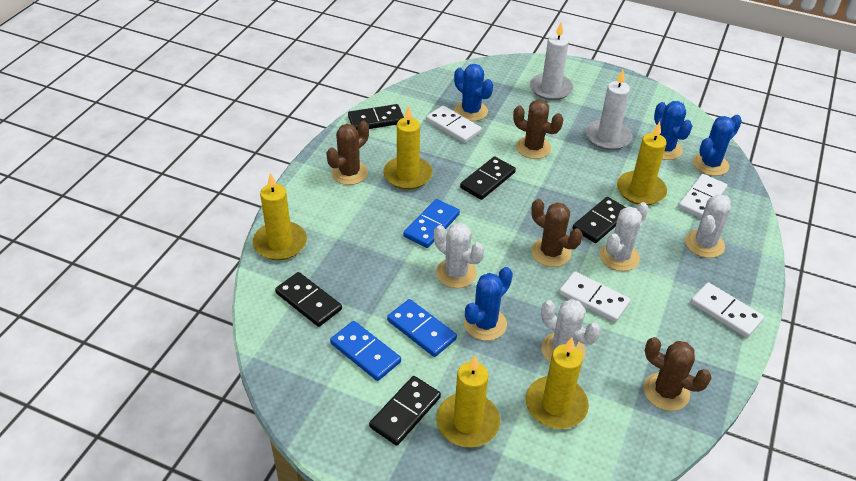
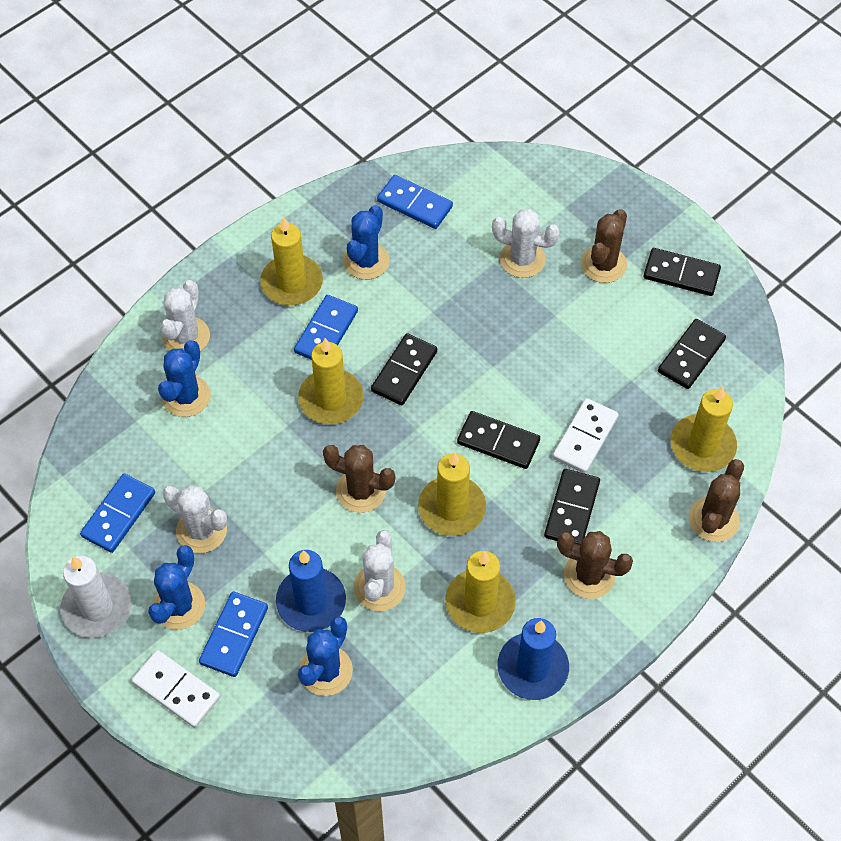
blue candle: 0 -> 2
blue domino: 3 -> 4
white candle: 2 -> 1
white domino: 4 -> 2

